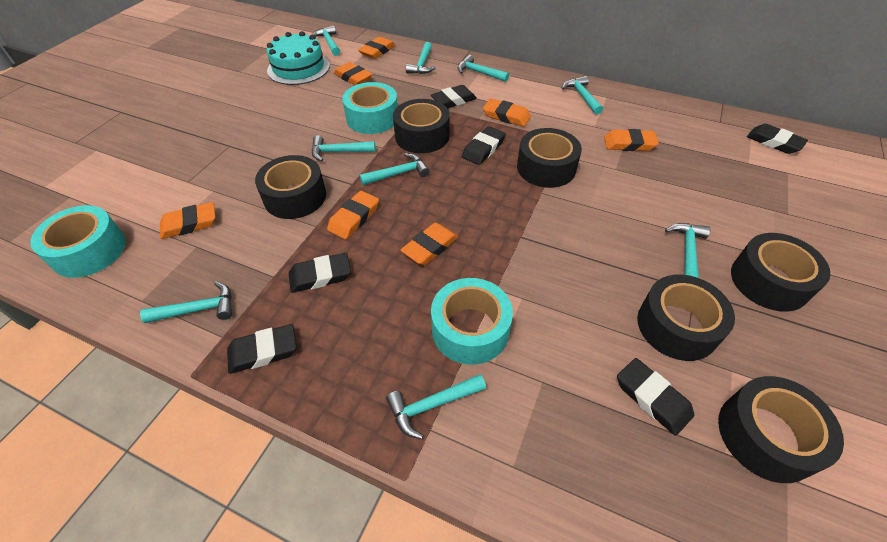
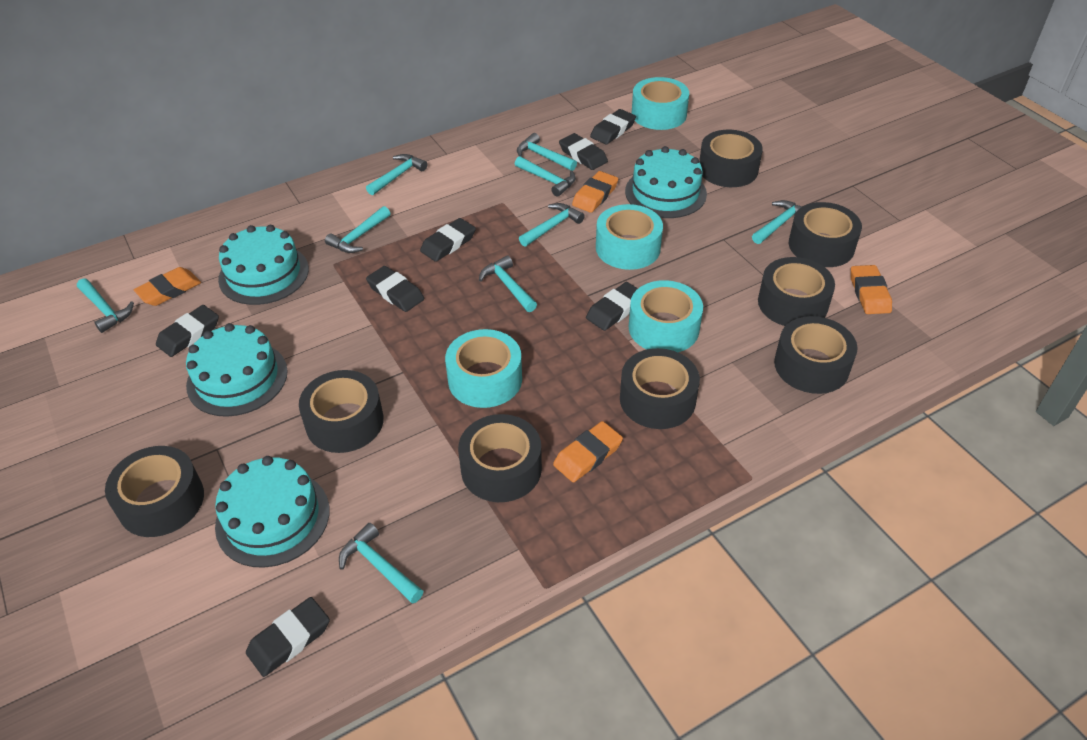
black eraser: 6 -> 7
black tape: 6 -> 8
orange eraser: 7 -> 4
turquoise cake: 1 -> 4
turquoise tape: 3 -> 4

